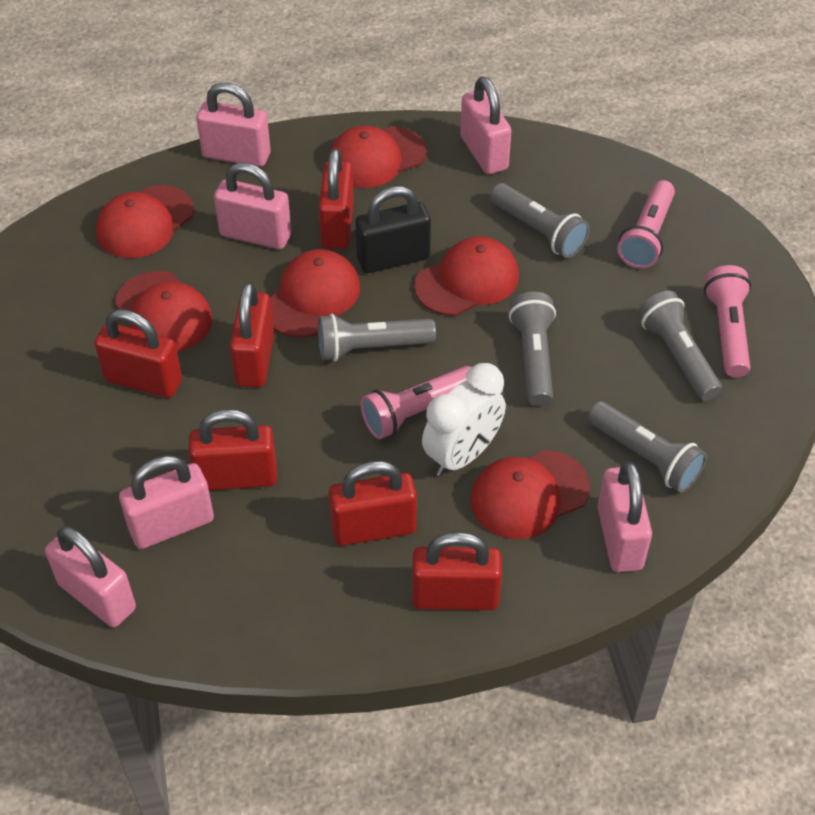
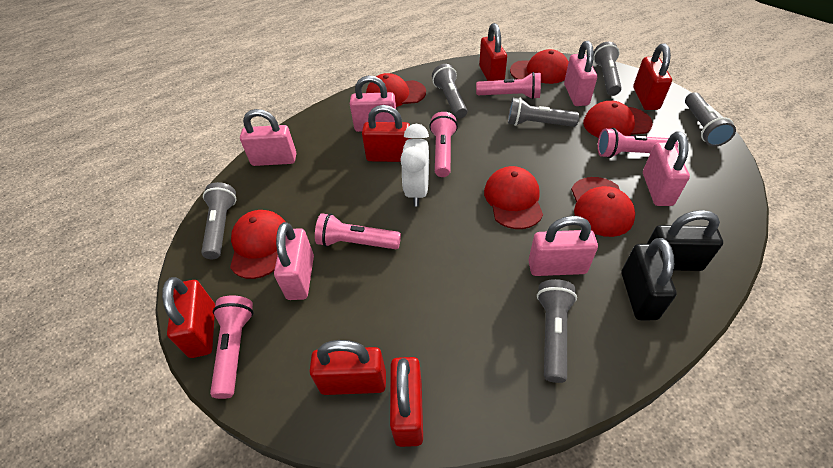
black padlock: 1 -> 2
grey flashlight: 5 -> 6
pink flashlight: 3 -> 5

